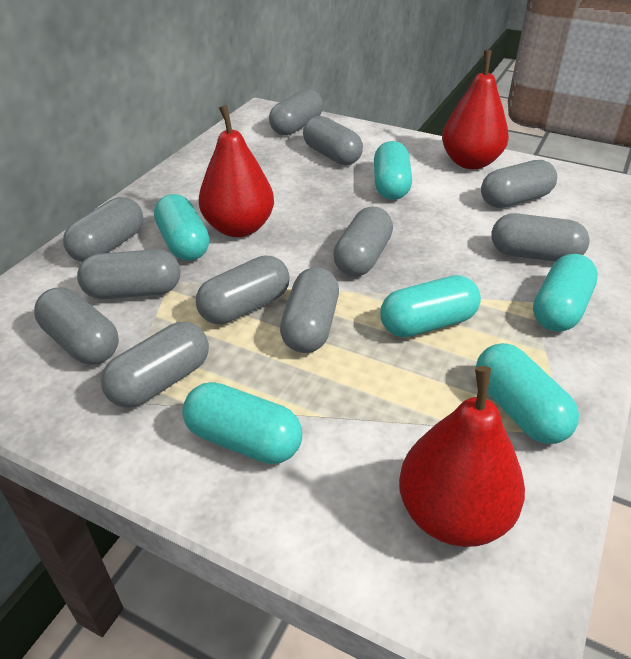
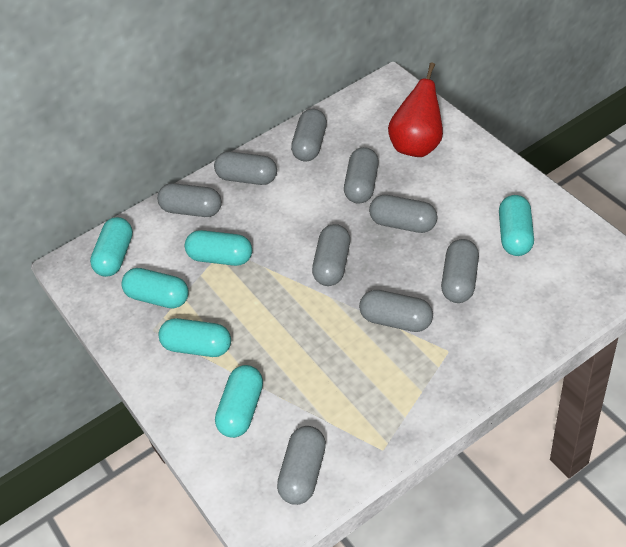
grey capsule: 11 -> 9
red pear: 3 -> 1

